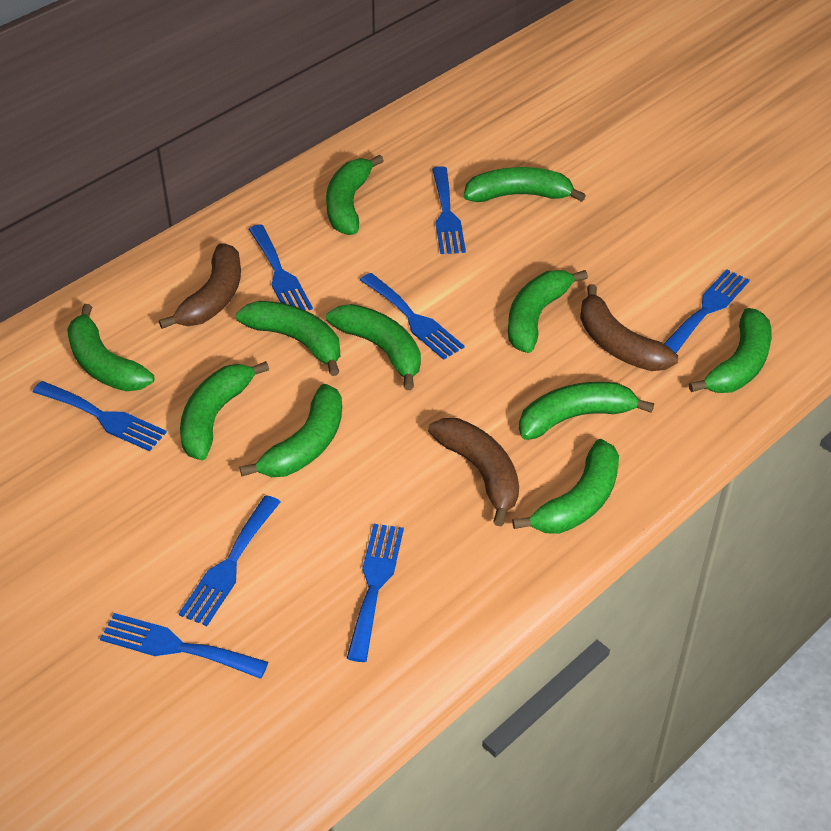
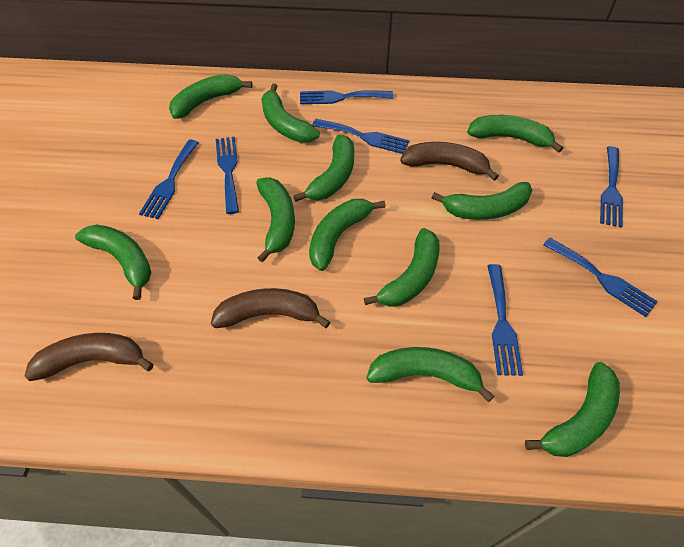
blue fork: 8 -> 7

